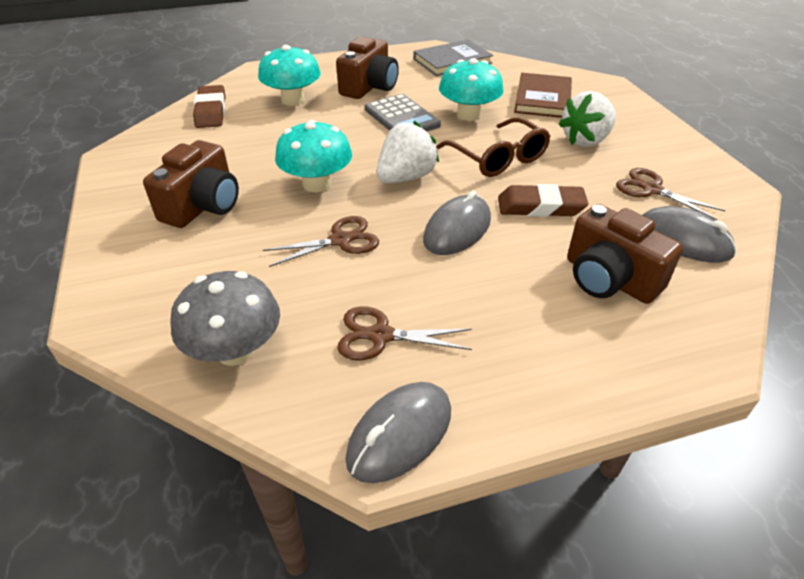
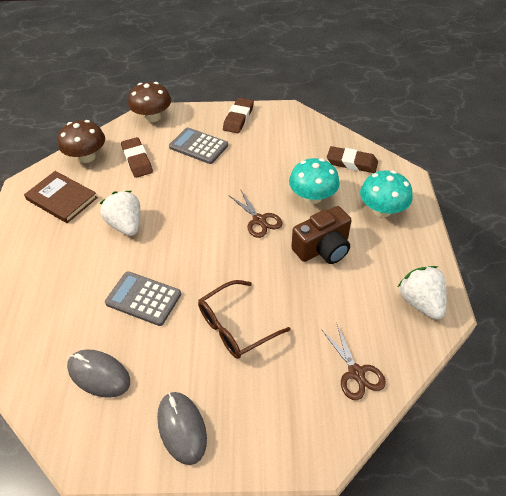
brown camera: 3 -> 1
brown eraser: 2 -> 3
brown mushroom: 0 -> 2
brown scissors: 3 -> 2
grey book: 1 -> 0
grey calculator: 1 -> 2
grey mouse: 3 -> 2
grey mushroom: 1 -> 0
turquoise mushroom: 3 -> 2

